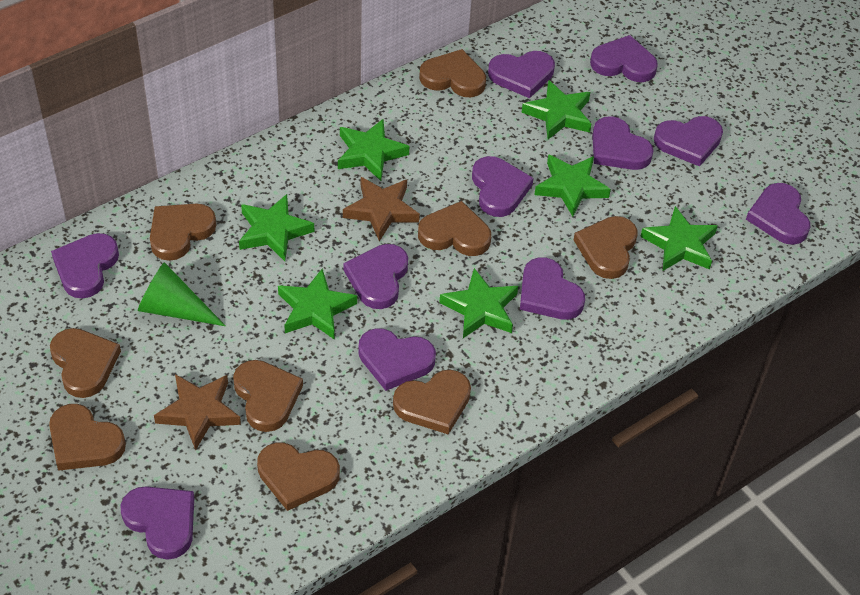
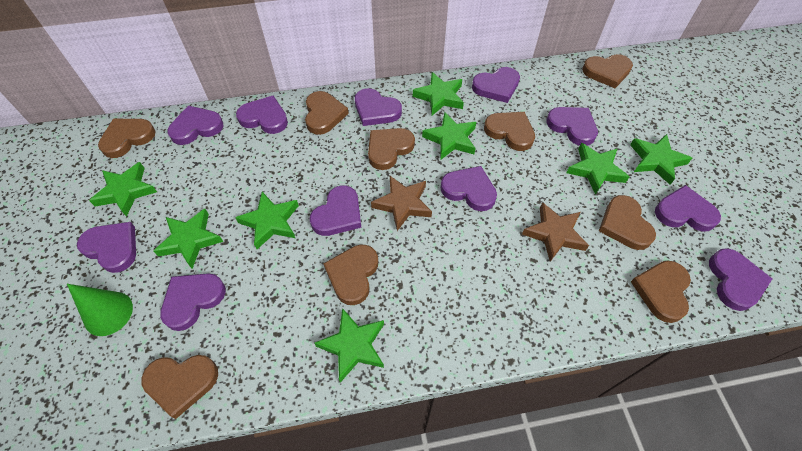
green star: 7 -> 8

